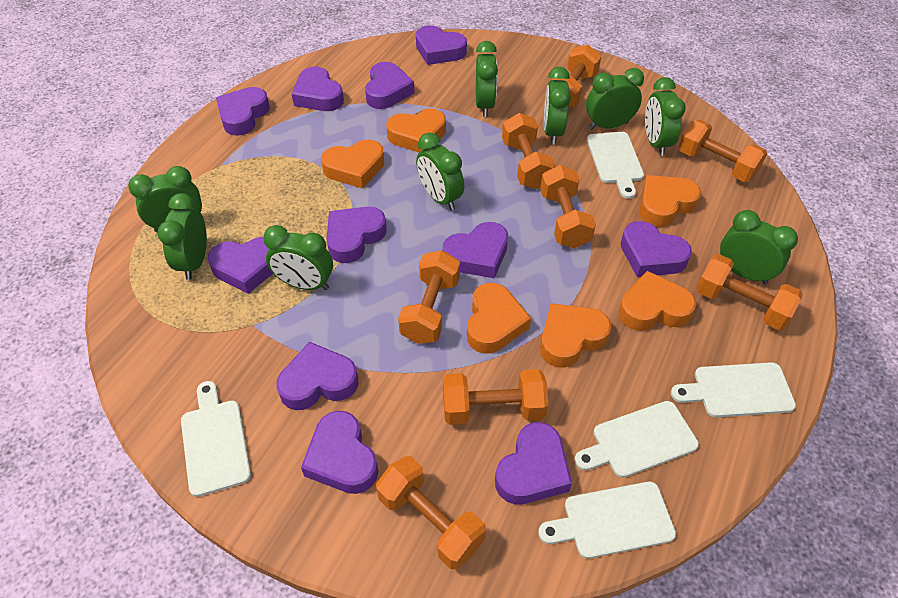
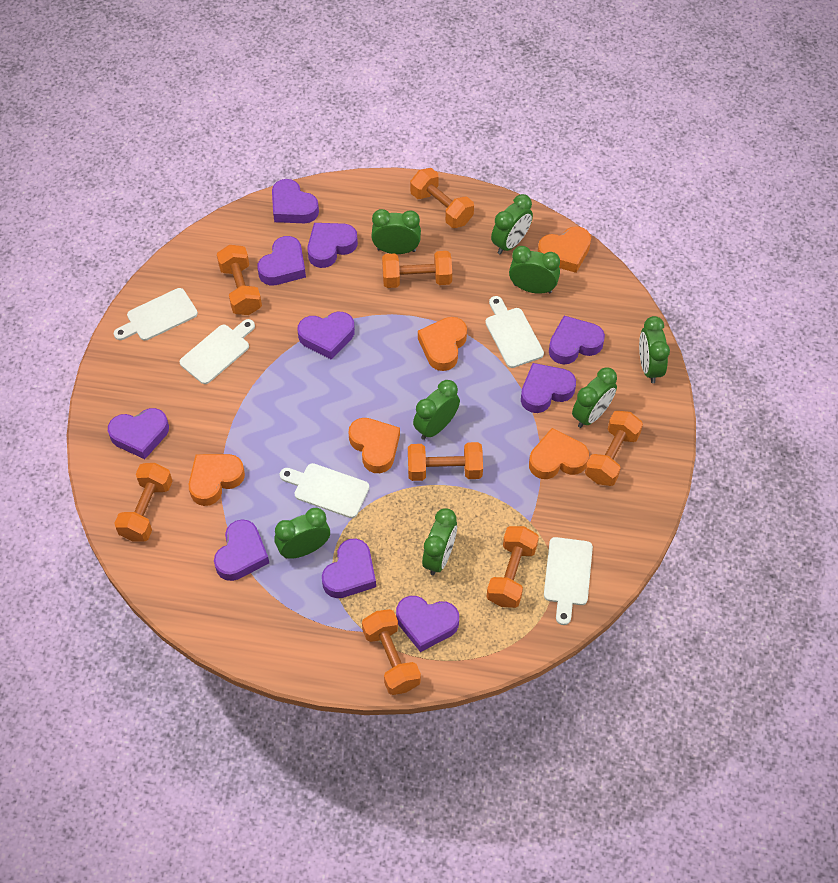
green clock: 9 -> 8
orange heart: 6 -> 5
purple heart: 11 -> 10

